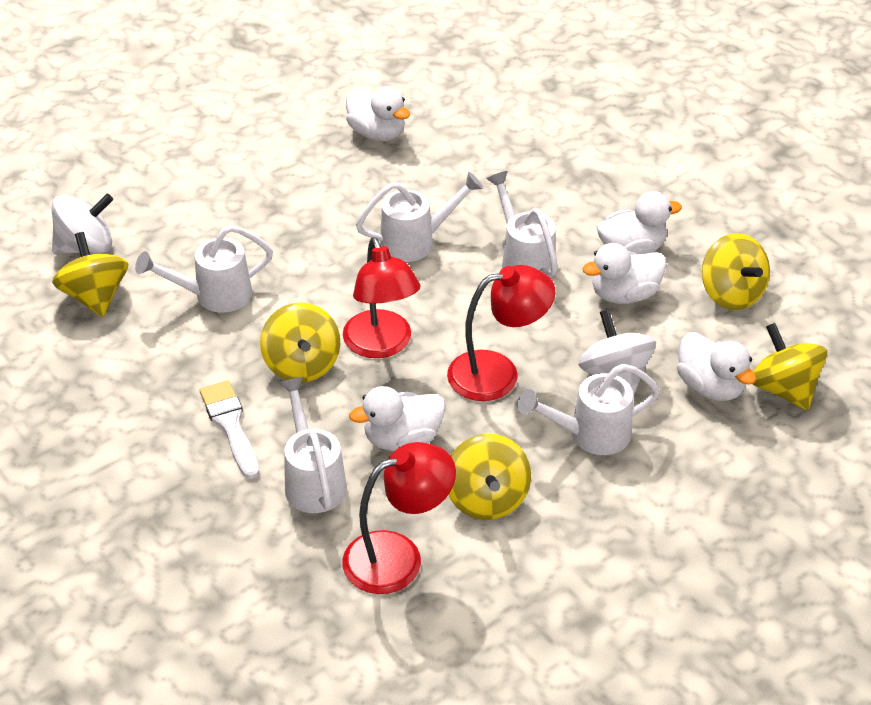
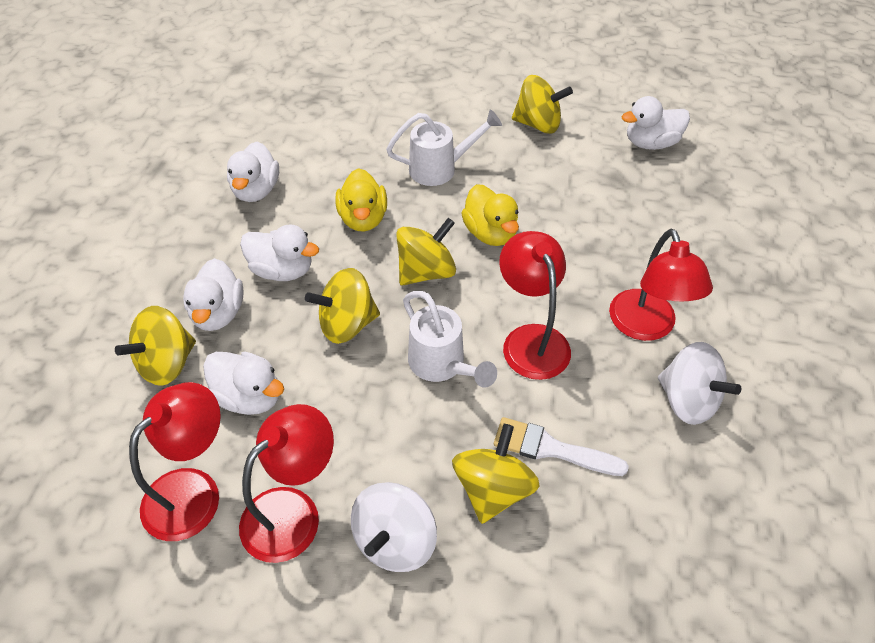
red lamp: 3 -> 4
white watering can: 5 -> 2
yellow duck: 0 -> 2

